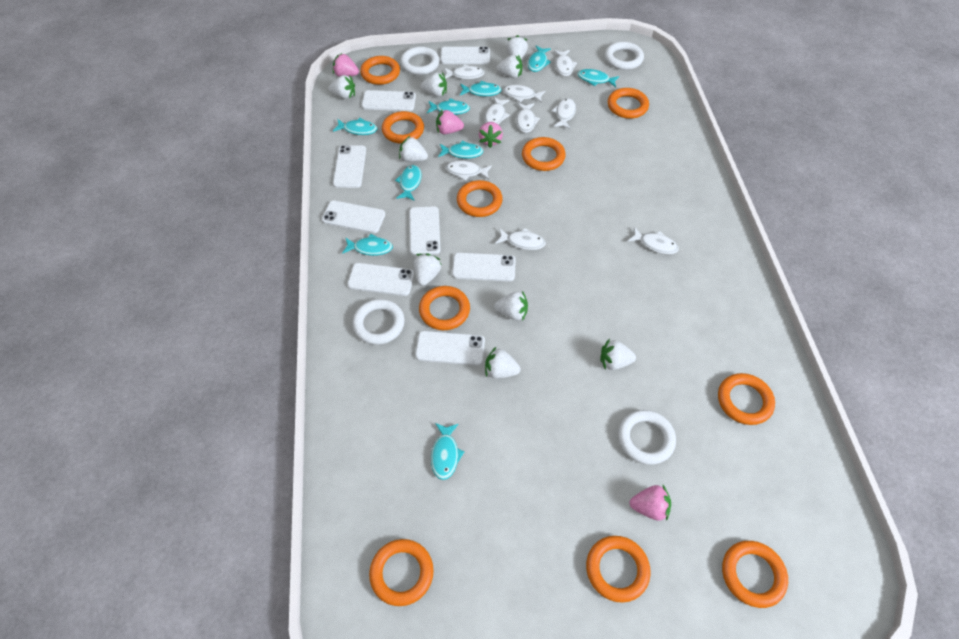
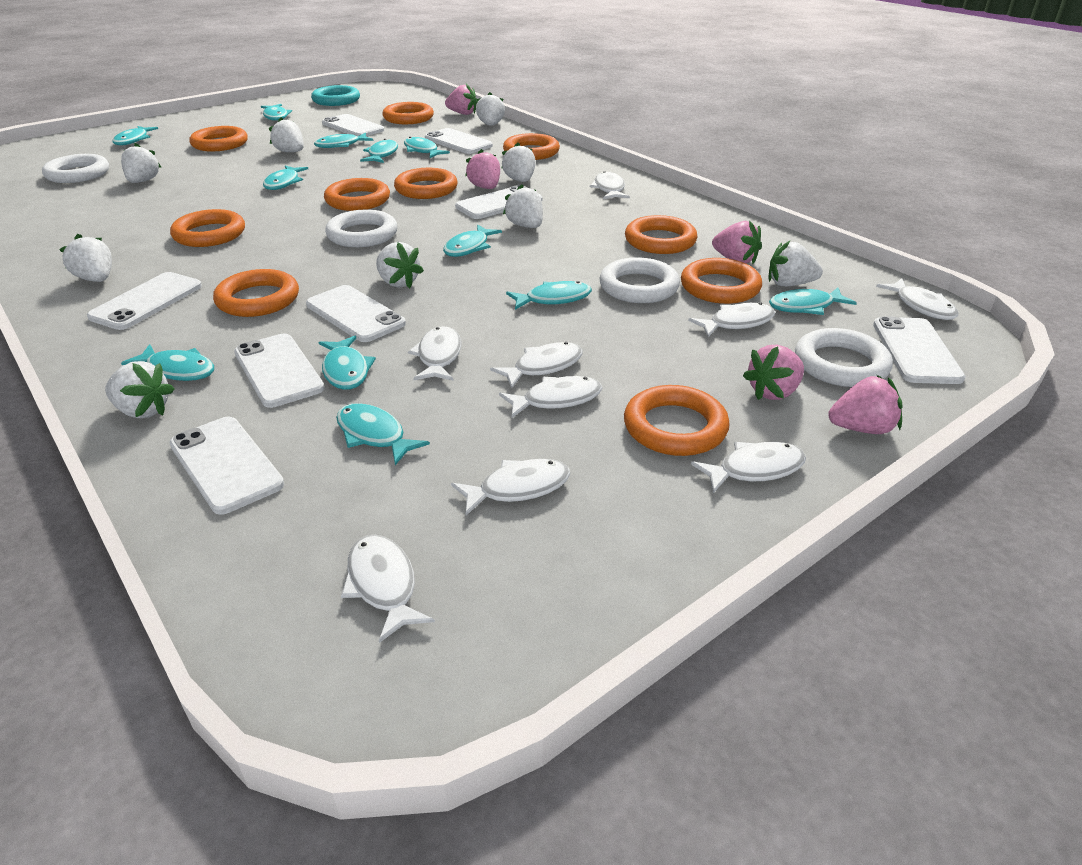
pink strawberry: 4 -> 5
turquoise fish: 9 -> 12
turquoise ring: 0 -> 1

